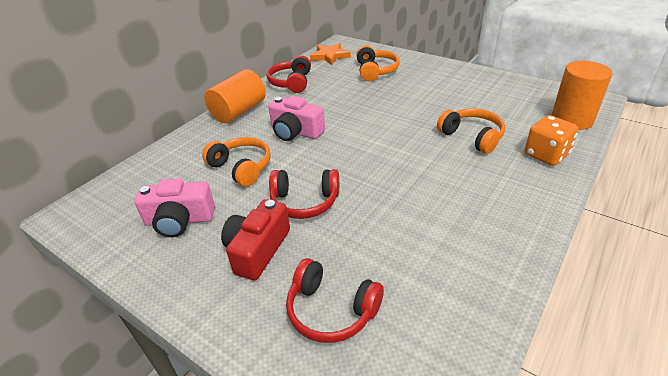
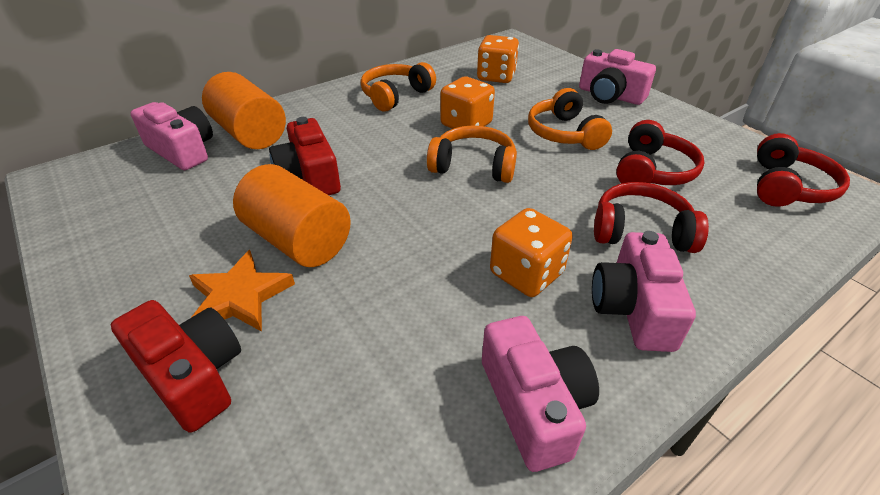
orange dice: 1 -> 3
pink camera: 2 -> 4
red camera: 1 -> 2

